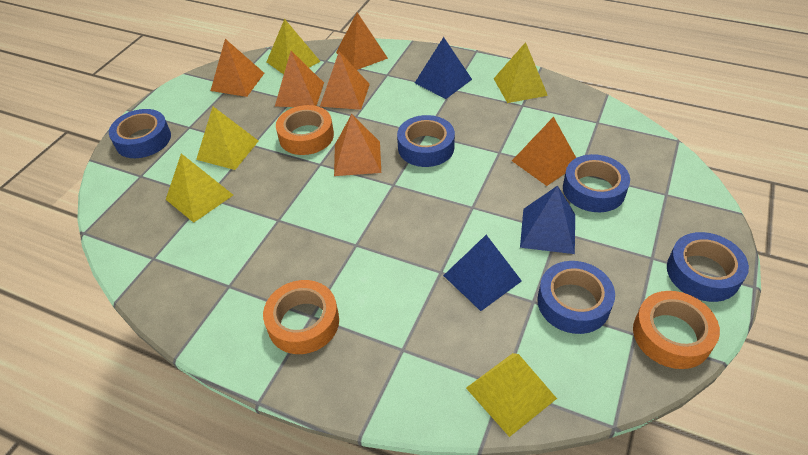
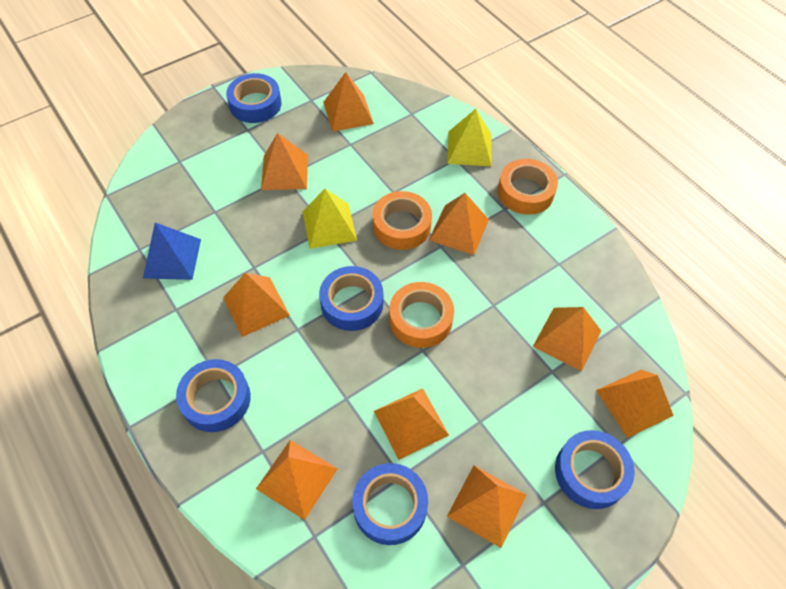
blue pyramid: 3 -> 1
orange pyramid: 6 -> 9
yellow pyramid: 5 -> 2

